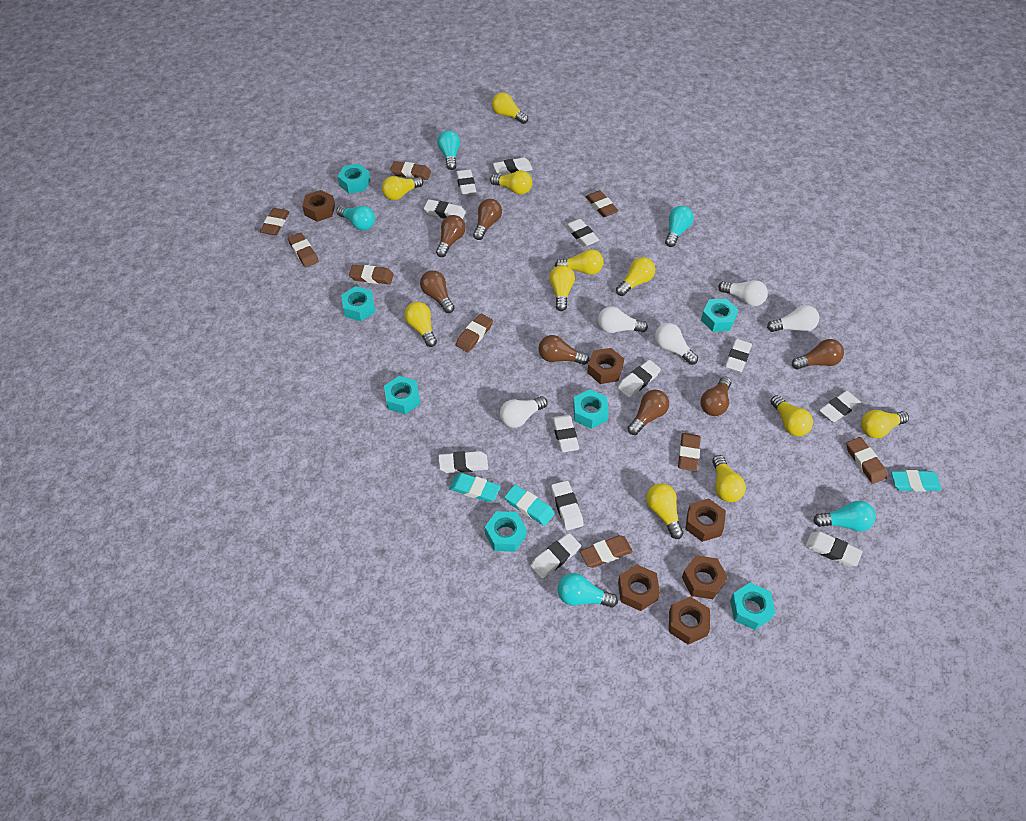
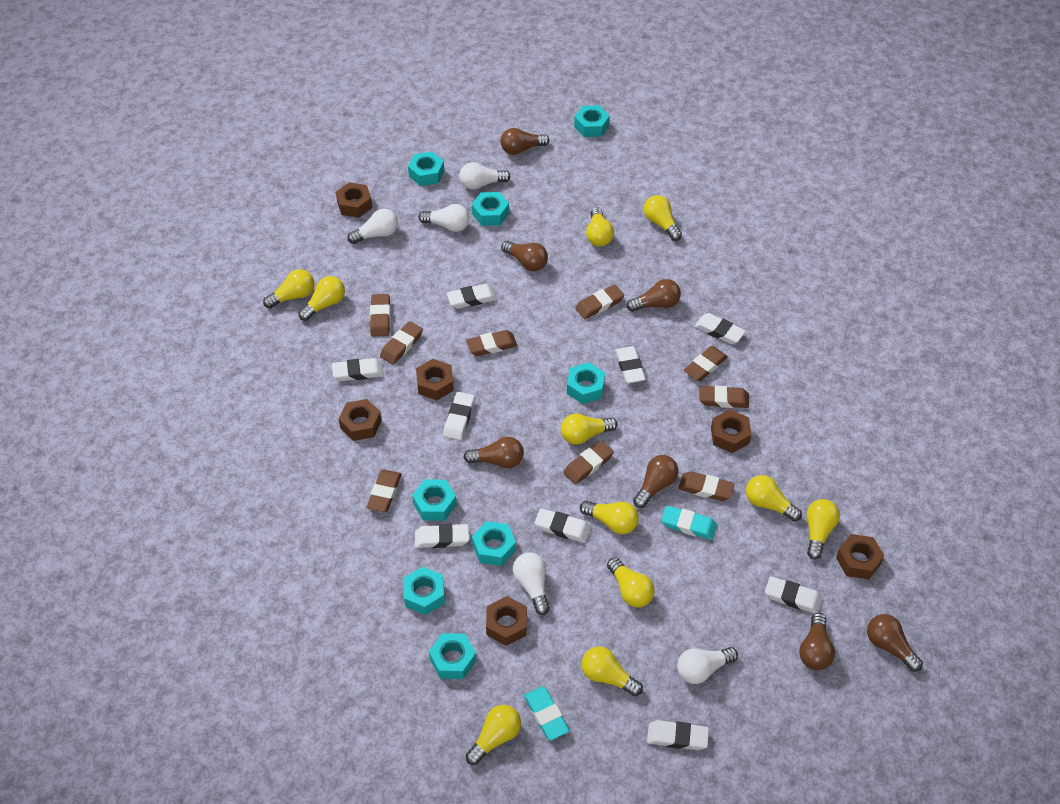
turquoise eraser: 3 -> 2
turquoise light bulb: 5 -> 0
turquoise nut: 7 -> 8
white eraser: 12 -> 9

